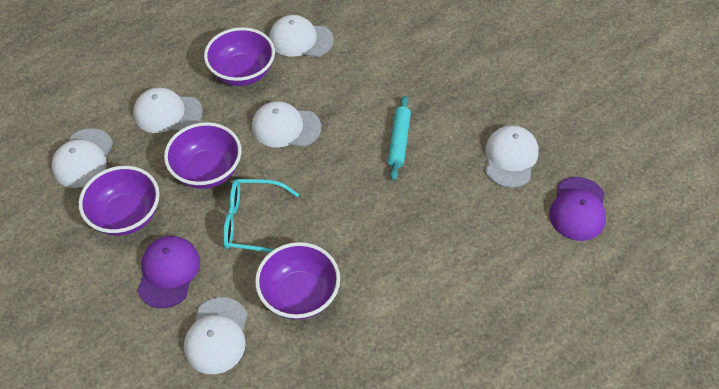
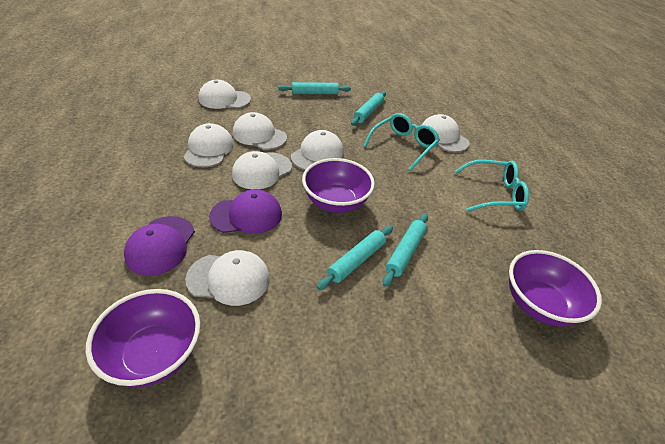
purple bowl: 4 -> 3
turquoise glasses: 1 -> 2
turquoise rolling pin: 1 -> 4
white cap: 6 -> 7

